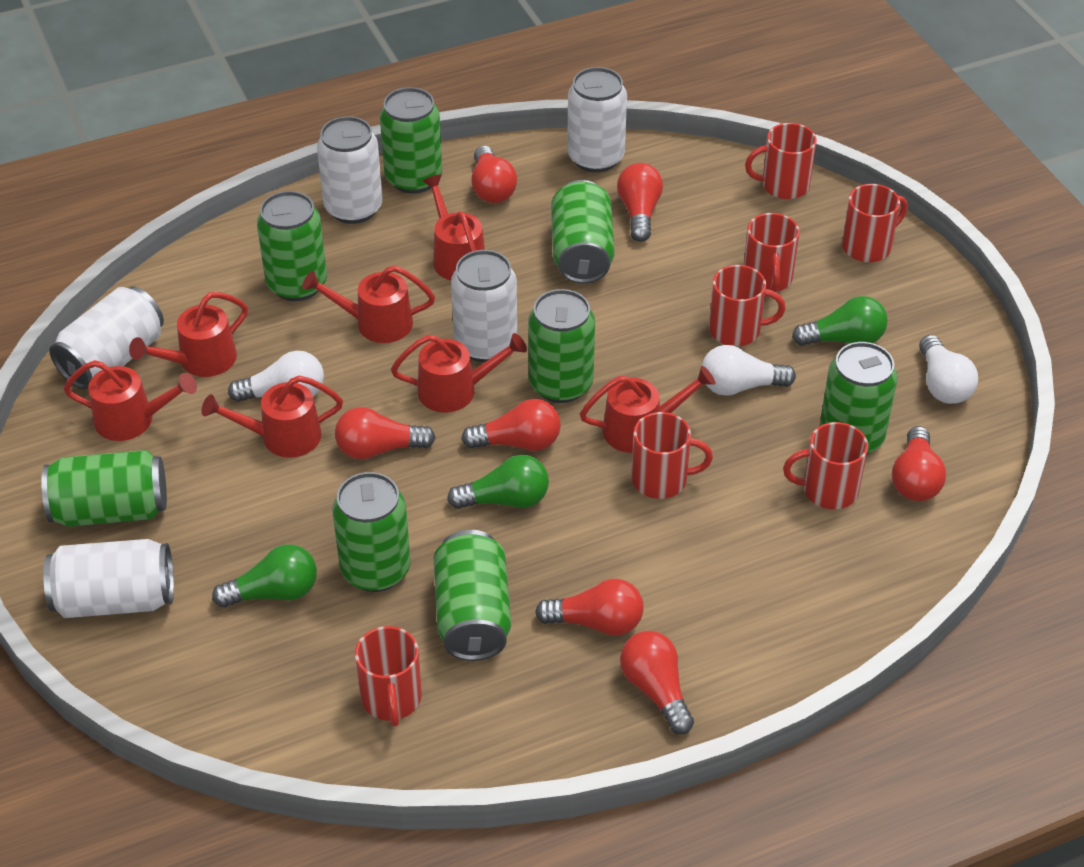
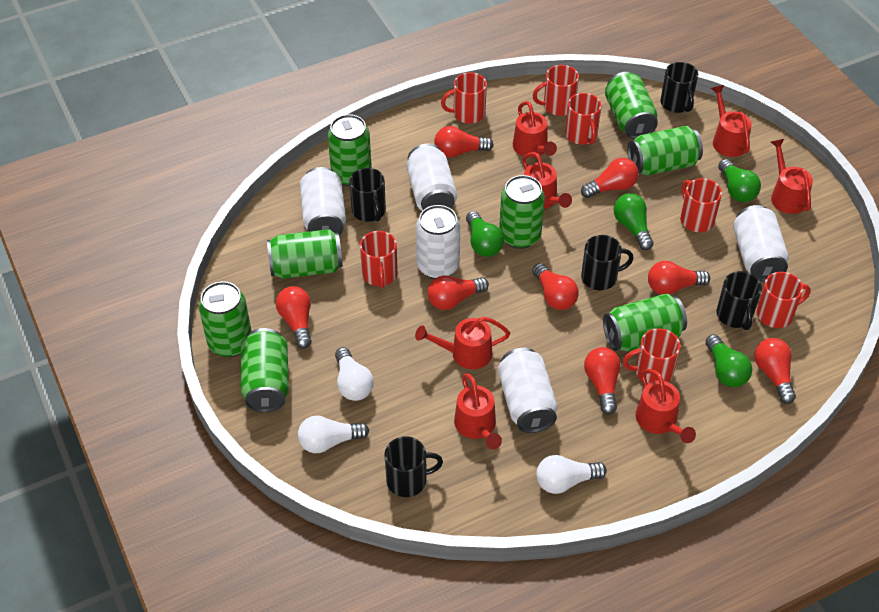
black mug: 0 -> 5
green light bulb: 3 -> 4
red light bulb: 7 -> 8

